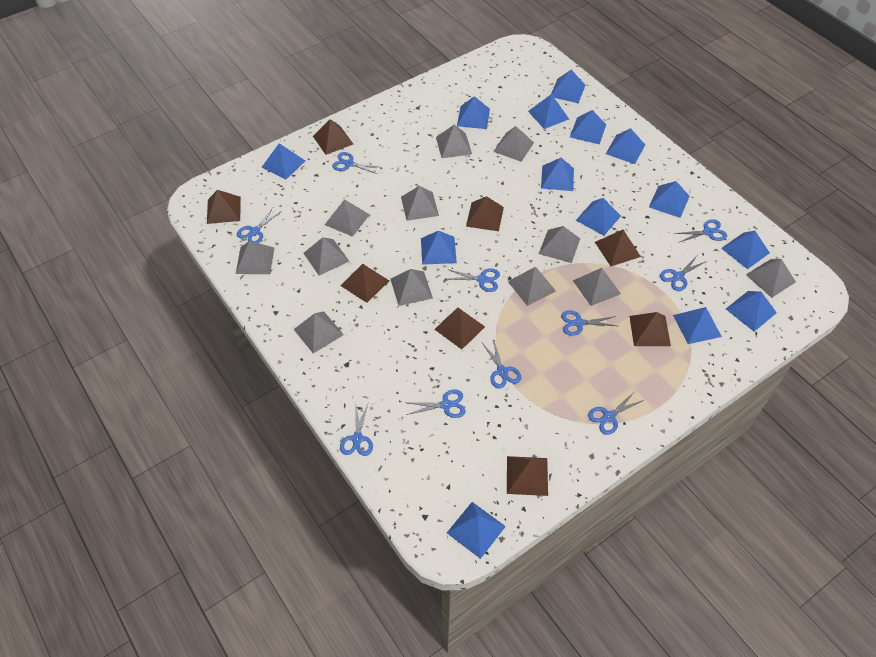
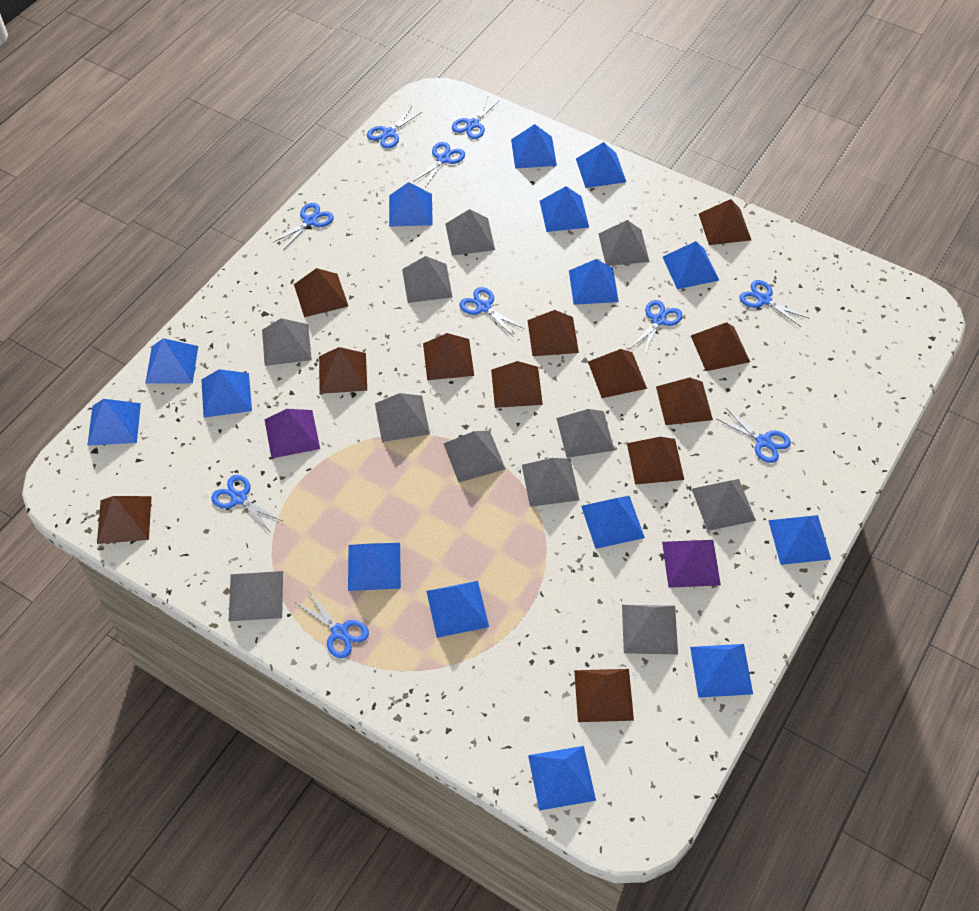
blue pyramid: 14 -> 15
brown pyramid: 8 -> 12
grey pyramid: 12 -> 11
purple pyramid: 0 -> 2

